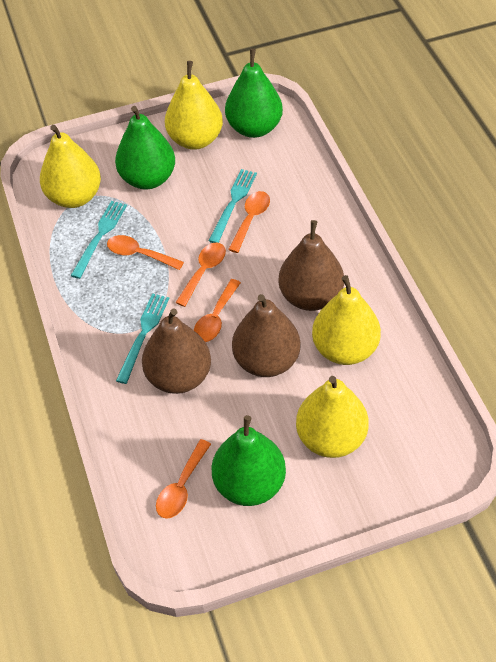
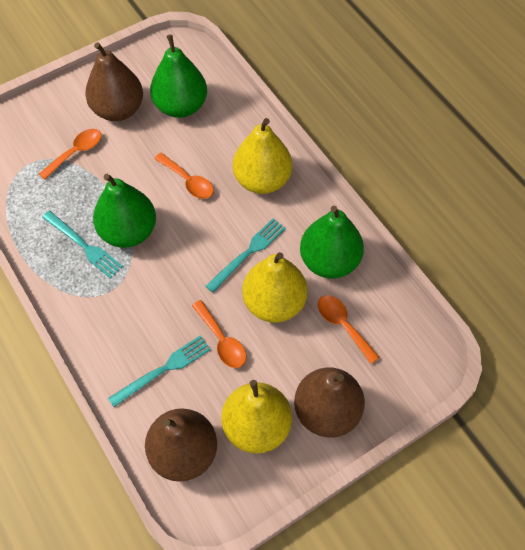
orange spoon: 5 -> 4
yellow pear: 4 -> 3

